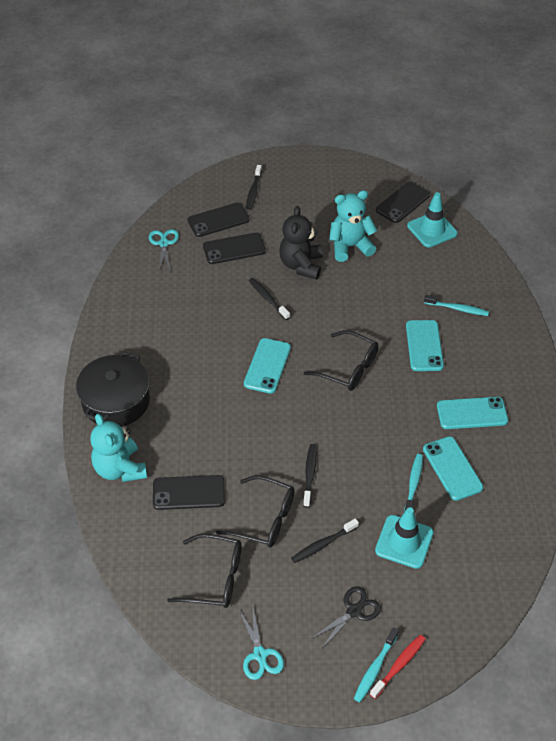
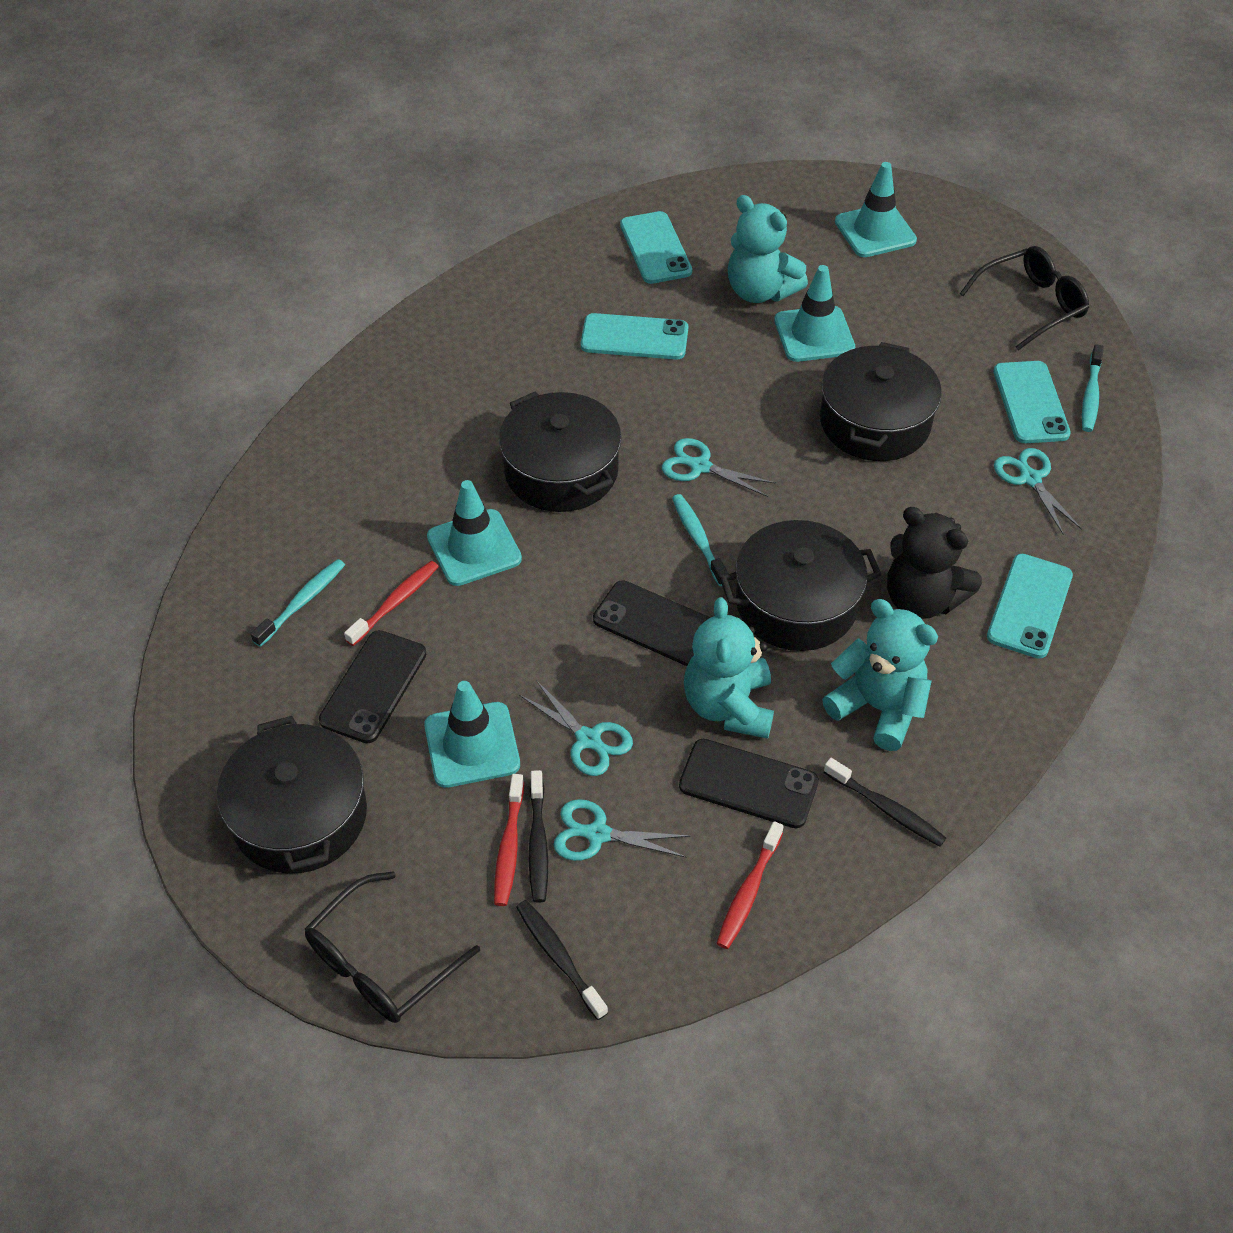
black glasses: 3 -> 2
black phone: 4 -> 3
black pot: 1 -> 4
black scissors: 1 -> 0
black toothbrush: 4 -> 3
red toothbrush: 1 -> 3
turquoise scissors: 2 -> 4
turquoise teddy bear: 2 -> 3
turquoise traffic cone: 2 -> 4

